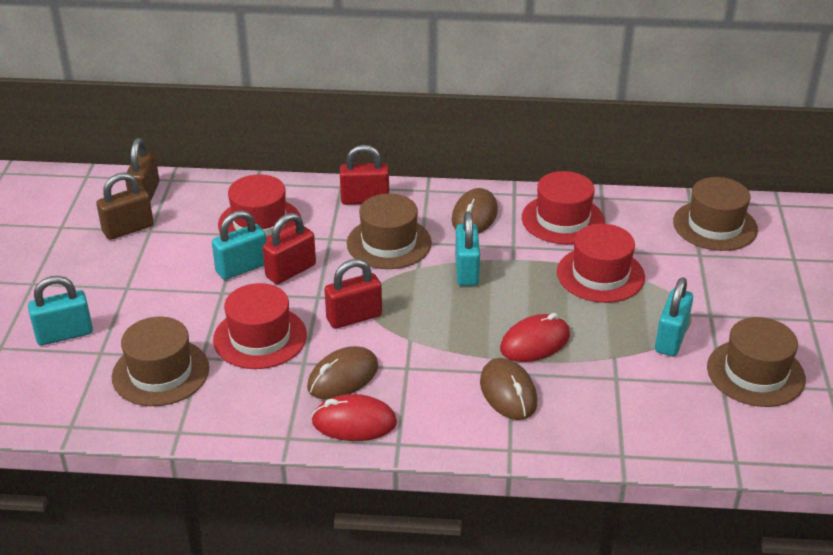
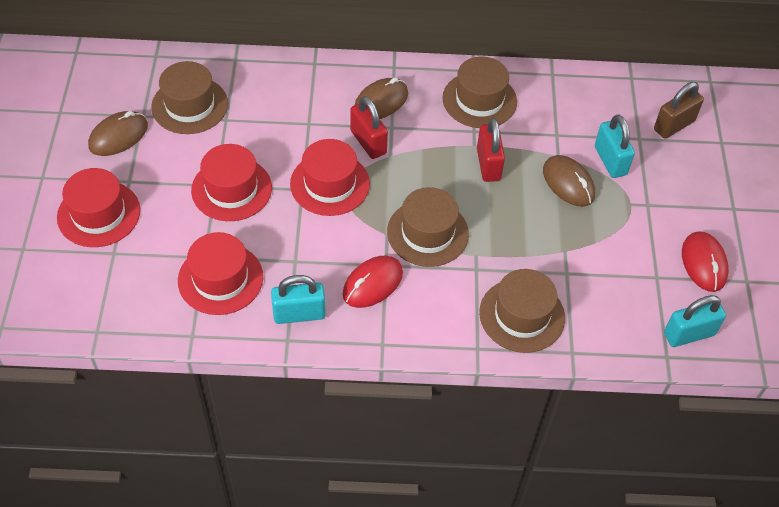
brown padlock: 2 -> 1
red padlock: 3 -> 2
turquoise padlock: 4 -> 3

